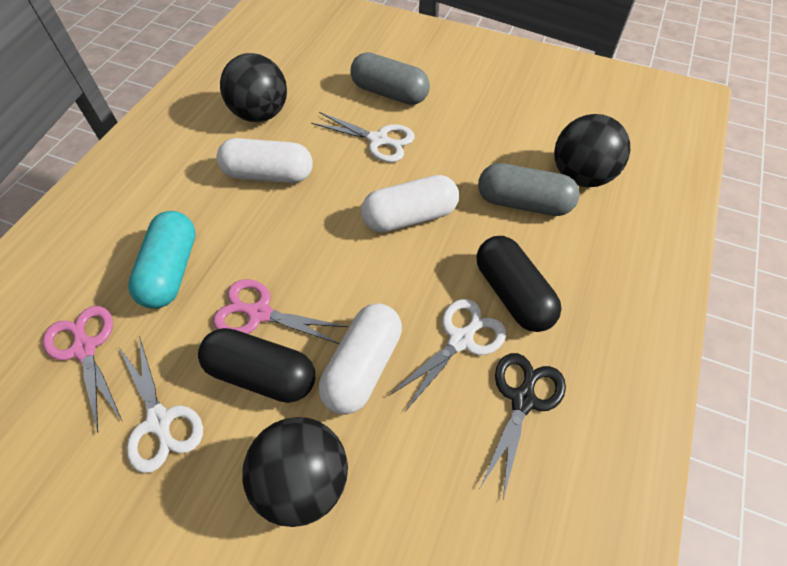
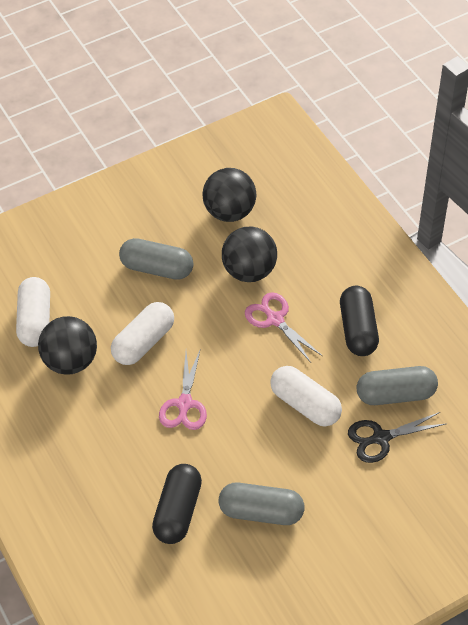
grey capsule: 2 -> 3
turquoise capsule: 1 -> 0
white scissors: 3 -> 0

